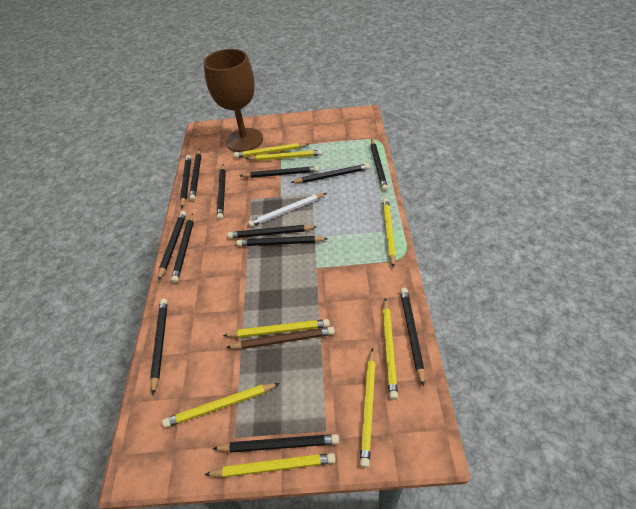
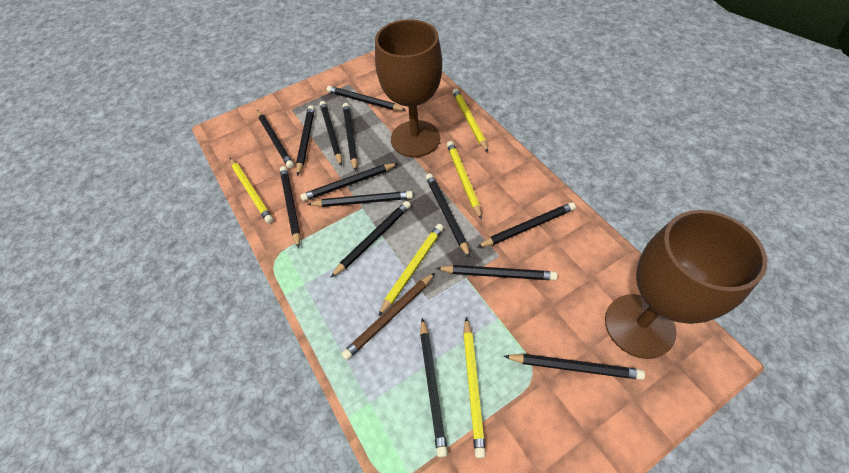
black pencil: 13 -> 14
brown goblet: 1 -> 2
white pencil: 1 -> 0
yellow pencil: 8 -> 5

